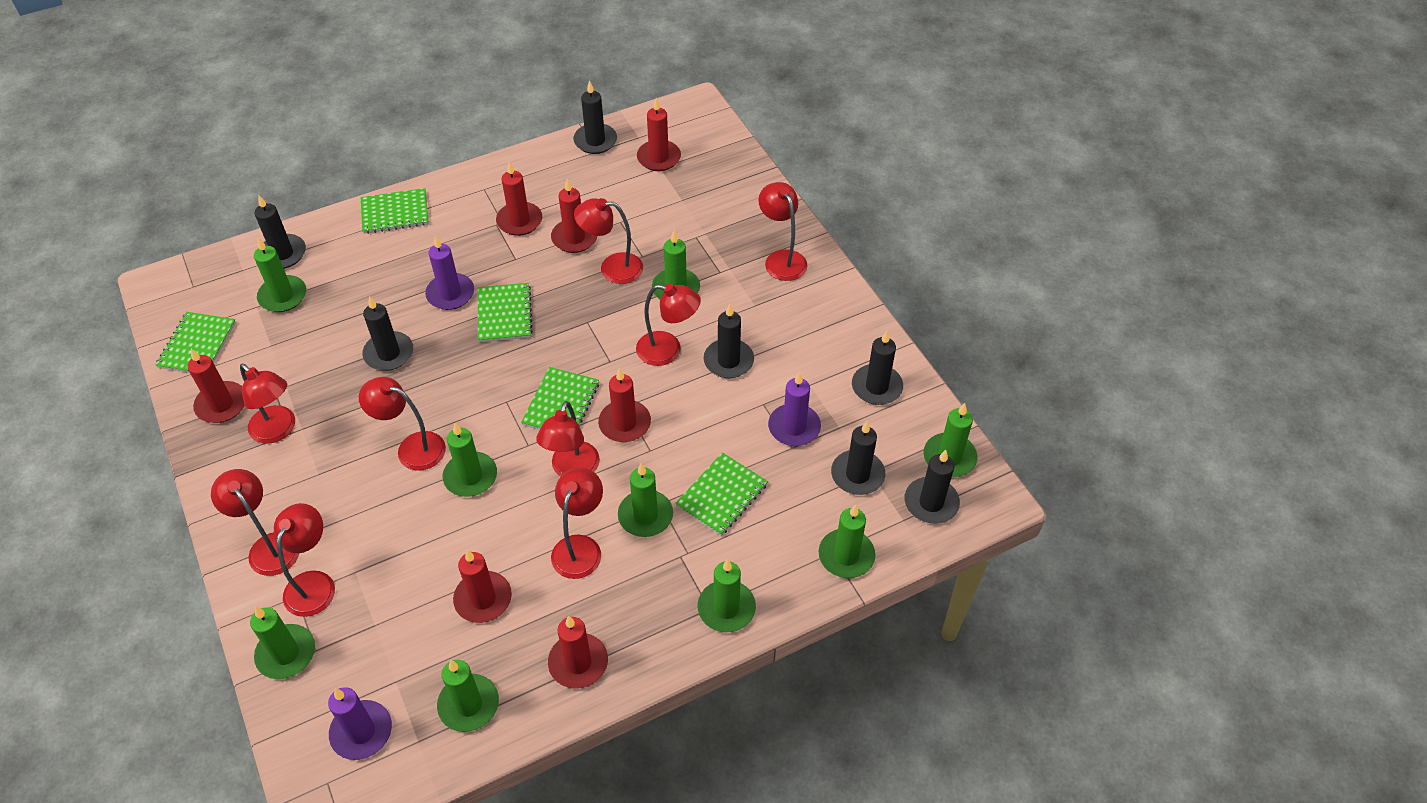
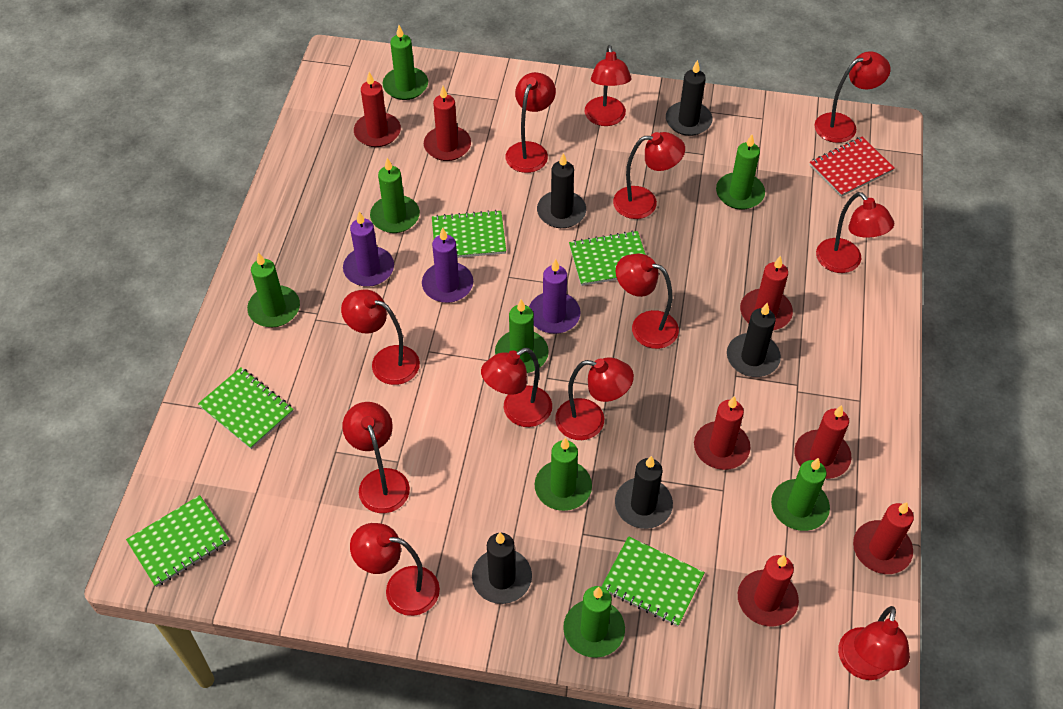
black candle: 7 -> 5
green candle: 9 -> 8
red lamp: 9 -> 12
red notebook: 0 -> 1

